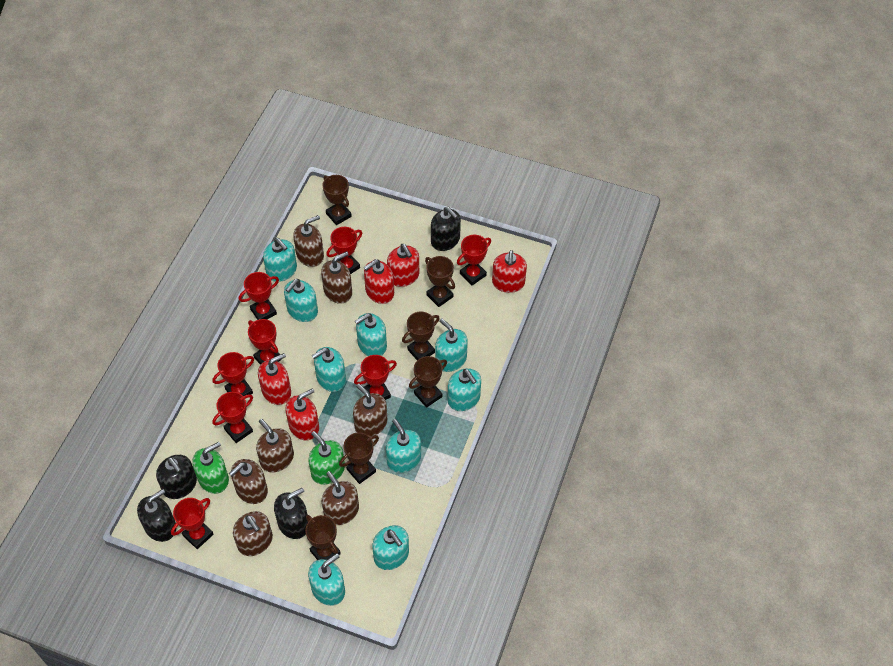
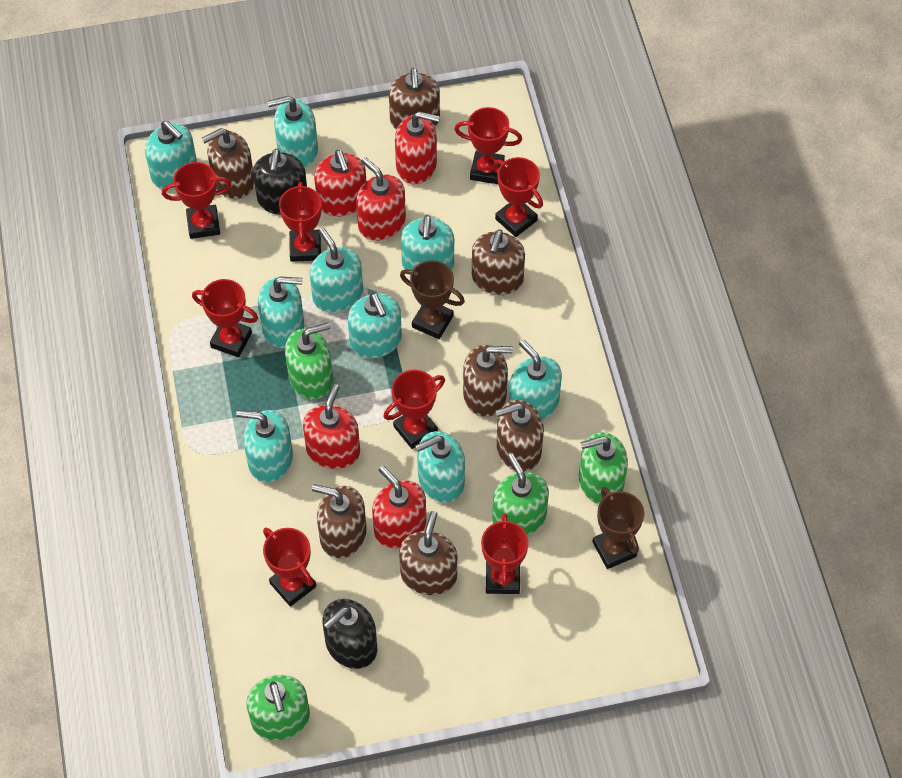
black soap dispenser: 4 -> 2
brown trophy: 6 -> 2
green soap dispenser: 2 -> 4

